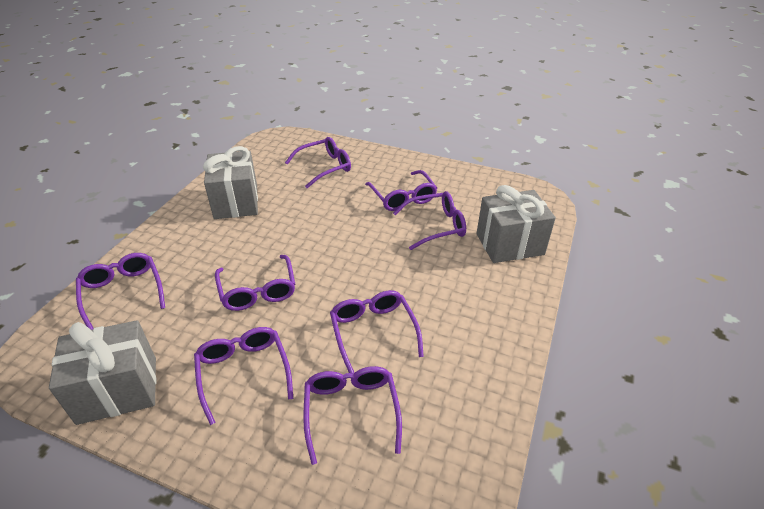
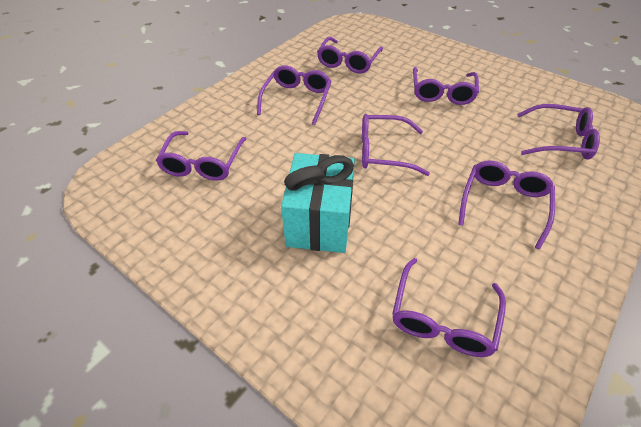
grey gift: 3 -> 0
turquoise gift: 0 -> 1

